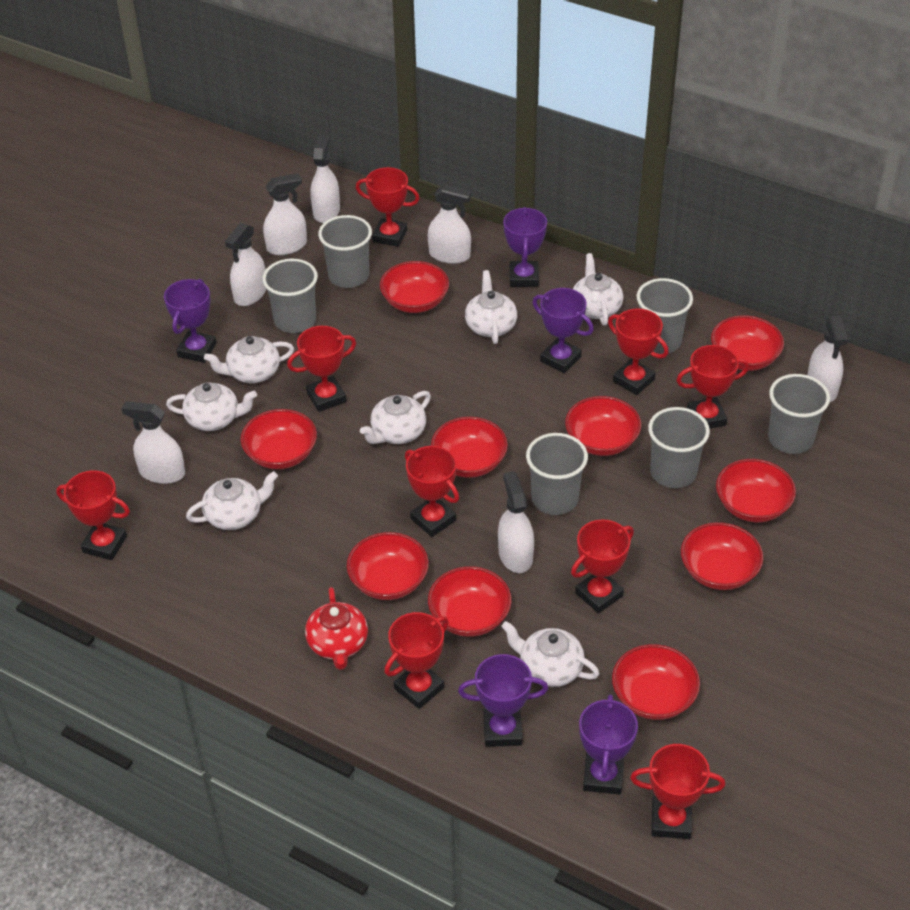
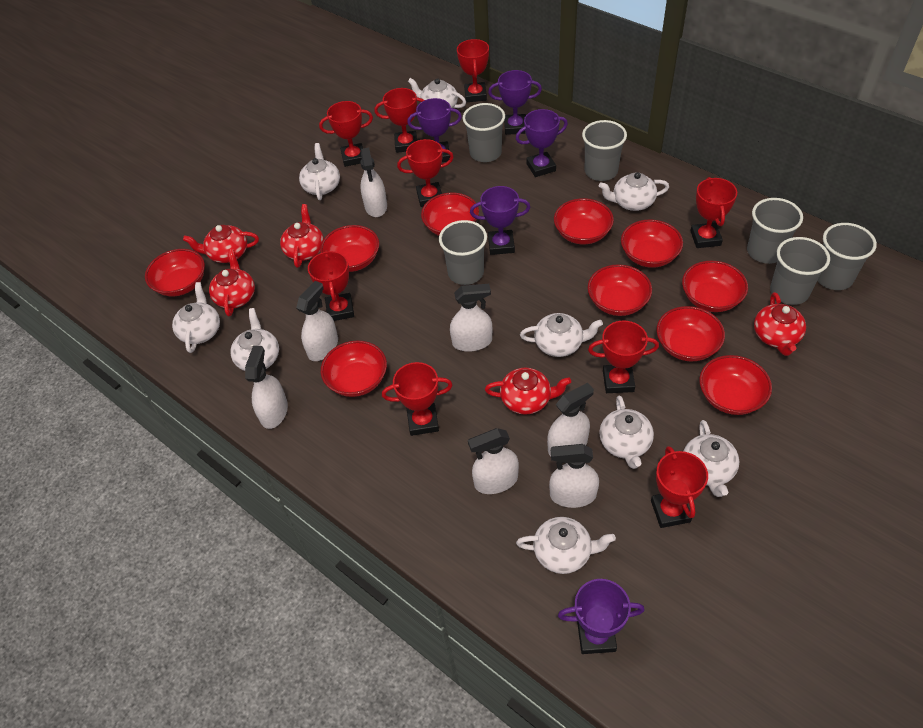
red teapot: 1 -> 5
white teapot: 7 -> 9

